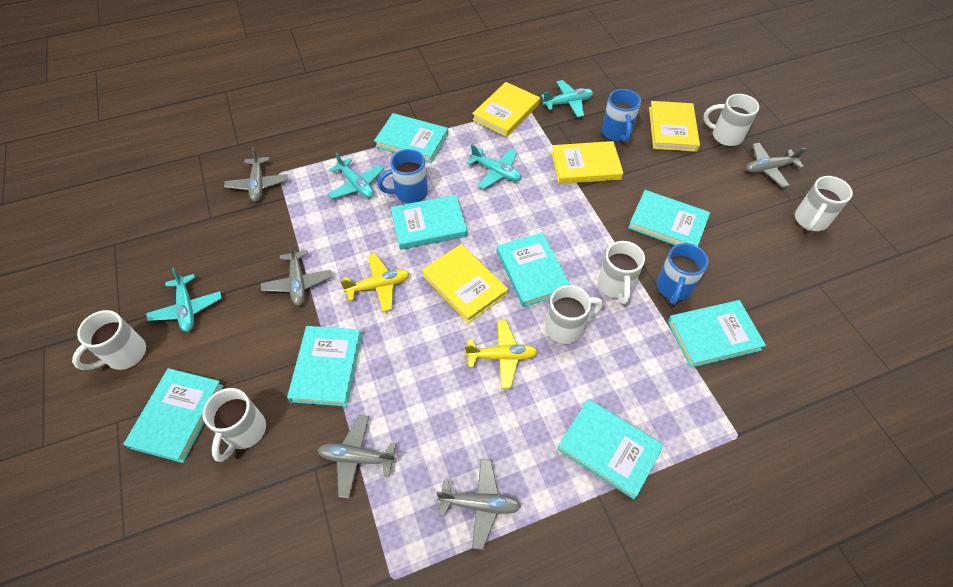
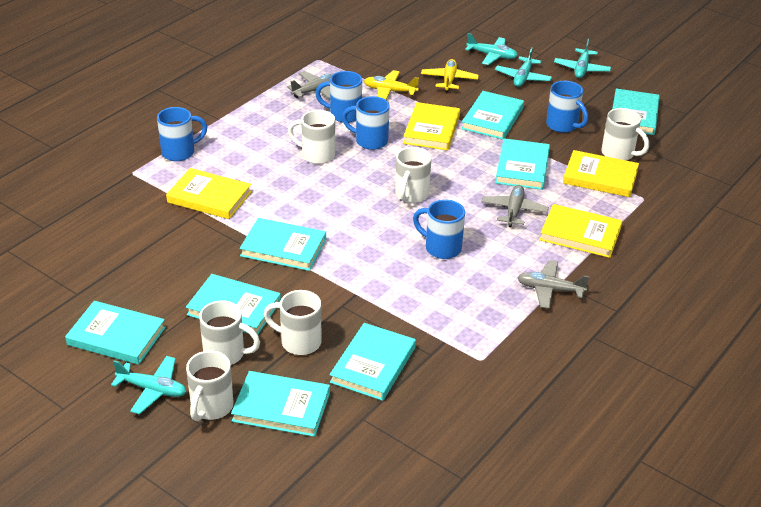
blue mug: 3 -> 5
grey plane: 5 -> 3

